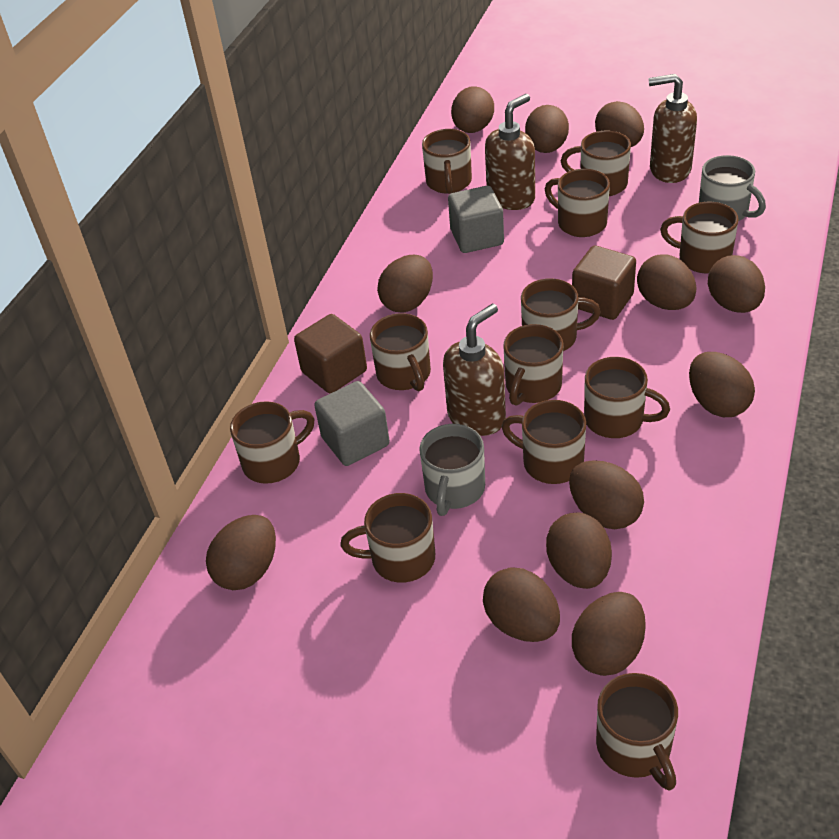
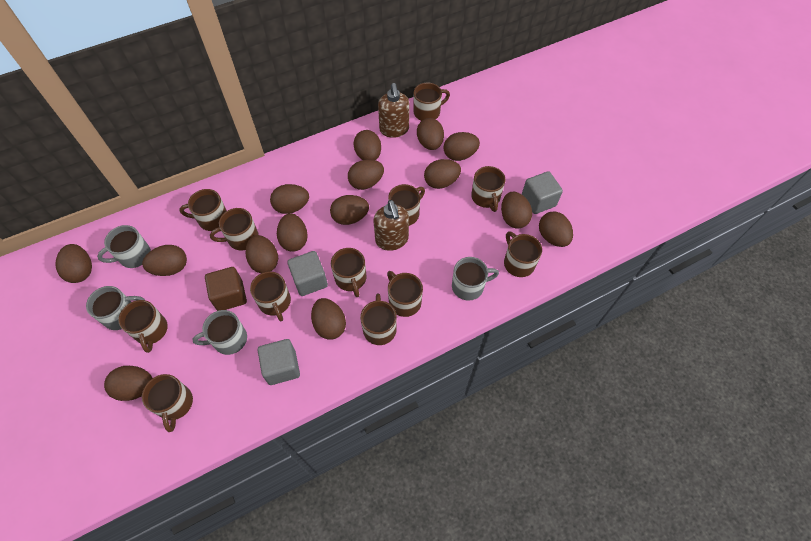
brown cube: 2 -> 1
brown egg: 12 -> 15
brown soap dispenser: 3 -> 2
grey cube: 2 -> 3
grey mug: 2 -> 4

